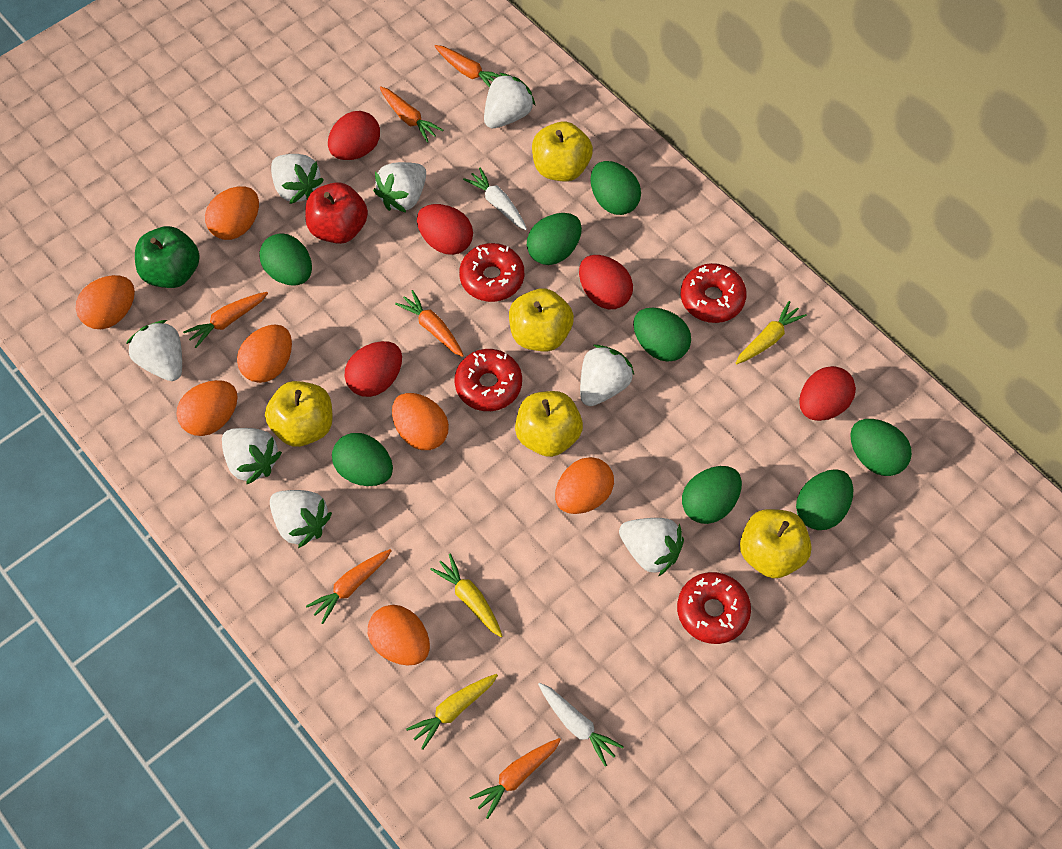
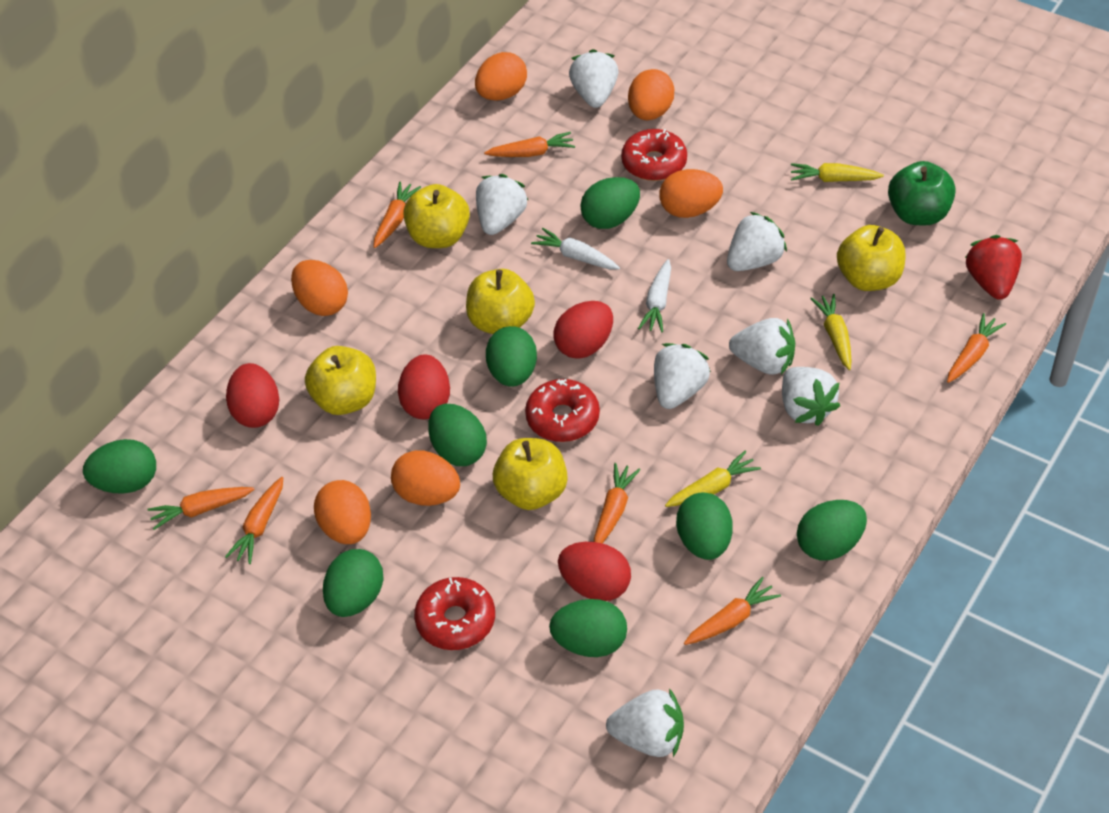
orange carrot: 6 -> 7
orange egg: 7 -> 6
red apple: 1 -> 0
red donut: 4 -> 3
red egg: 5 -> 4
red strawberry: 0 -> 1
white strawberry: 8 -> 7

